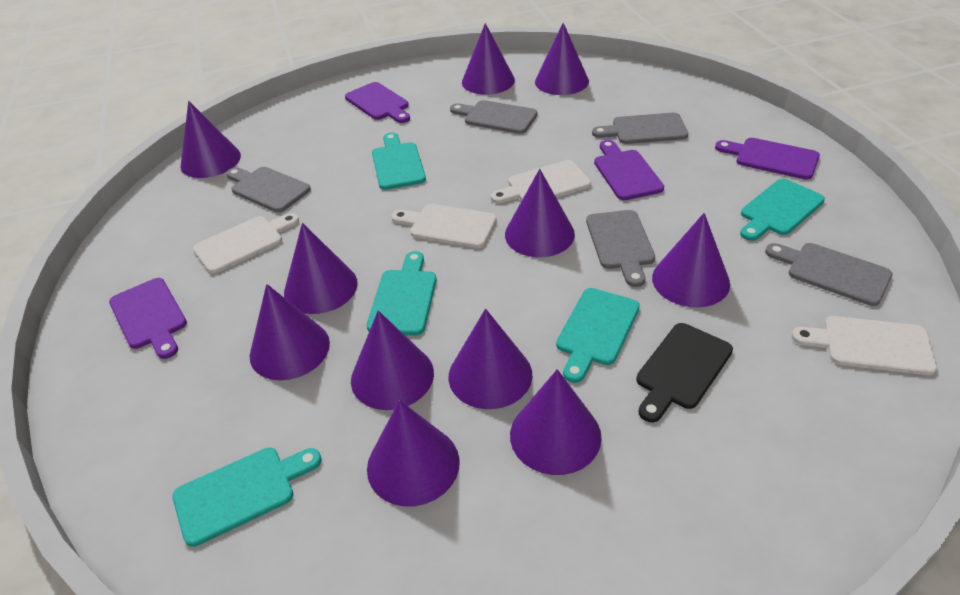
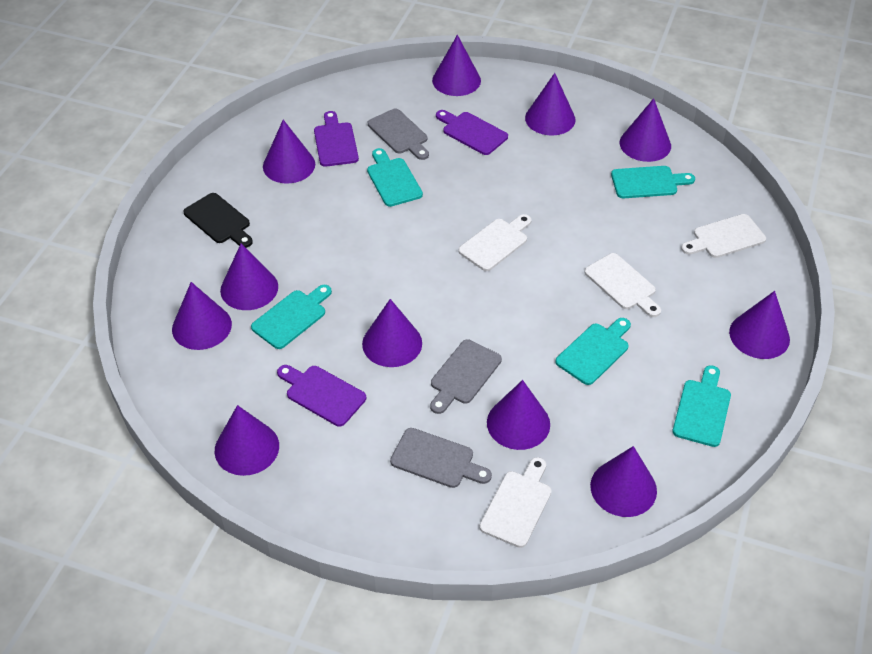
grey cutting board: 5 -> 3
purple cutting board: 4 -> 3

